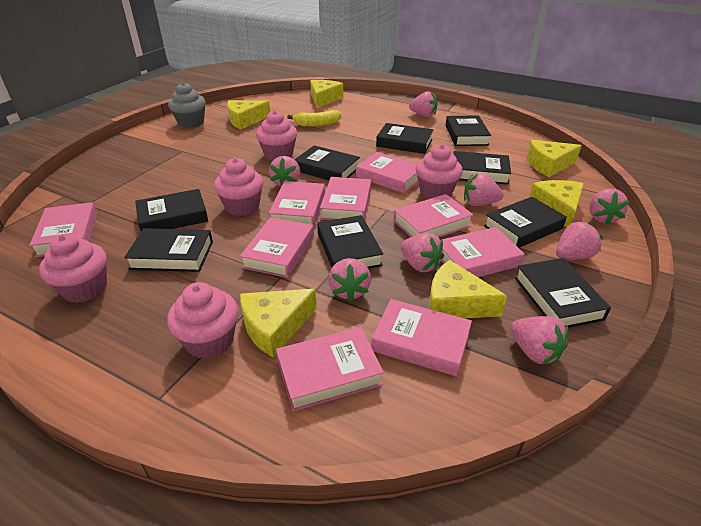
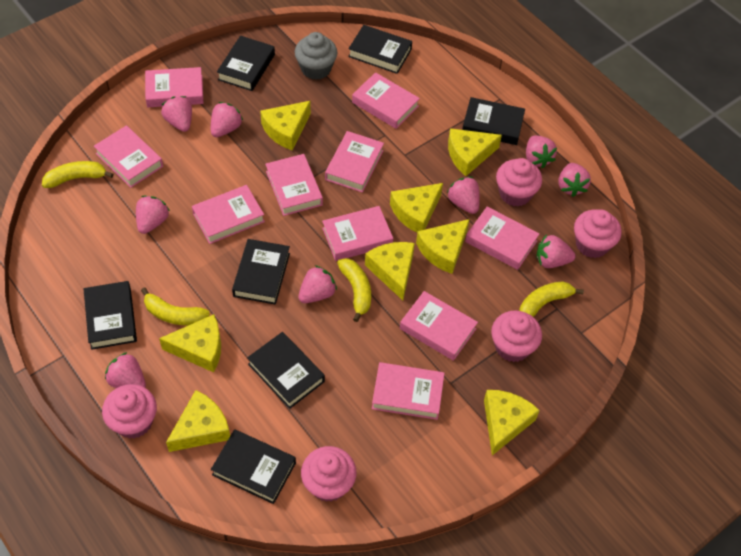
black book: 9 -> 7
pink book: 9 -> 10
pink strawberry: 8 -> 9
yellow banana: 1 -> 4
yellow cheese: 6 -> 8

